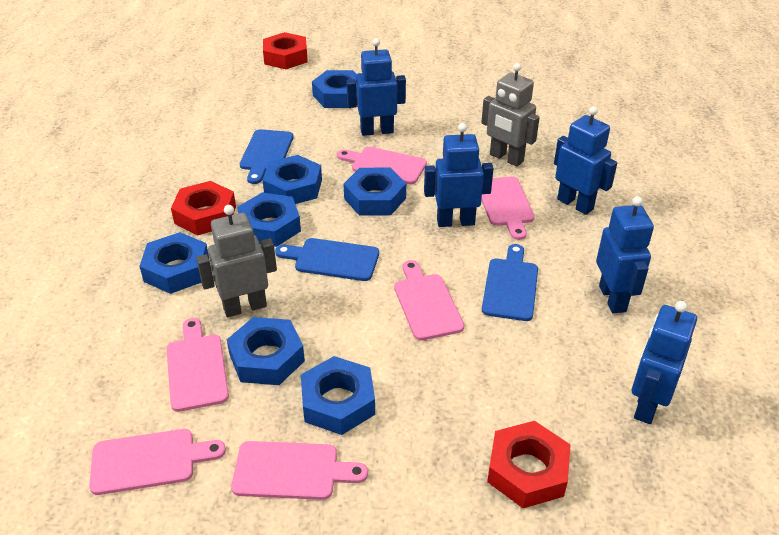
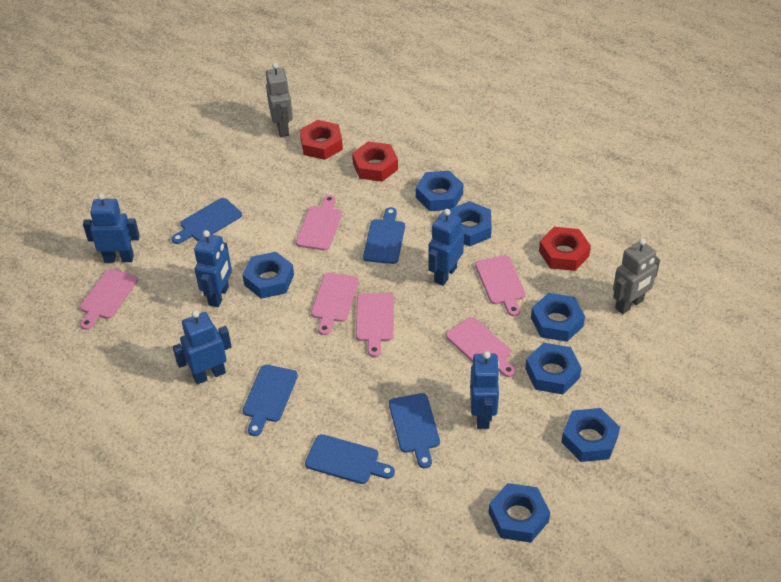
blue cutting board: 3 -> 5

